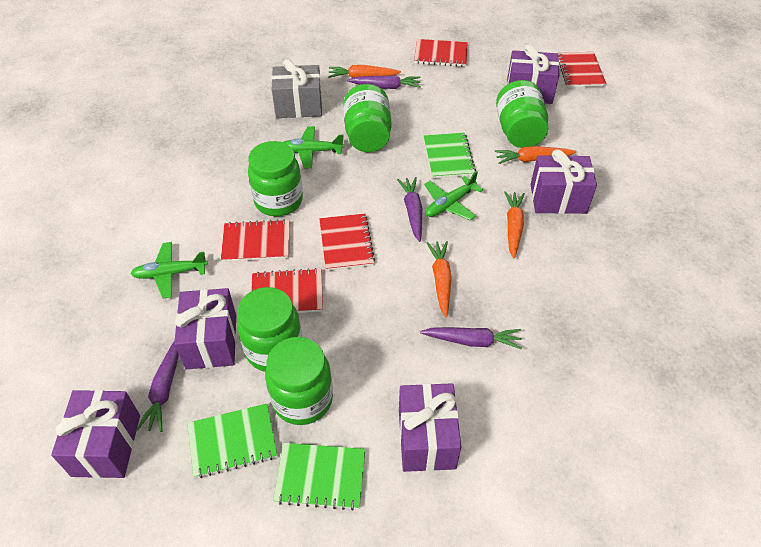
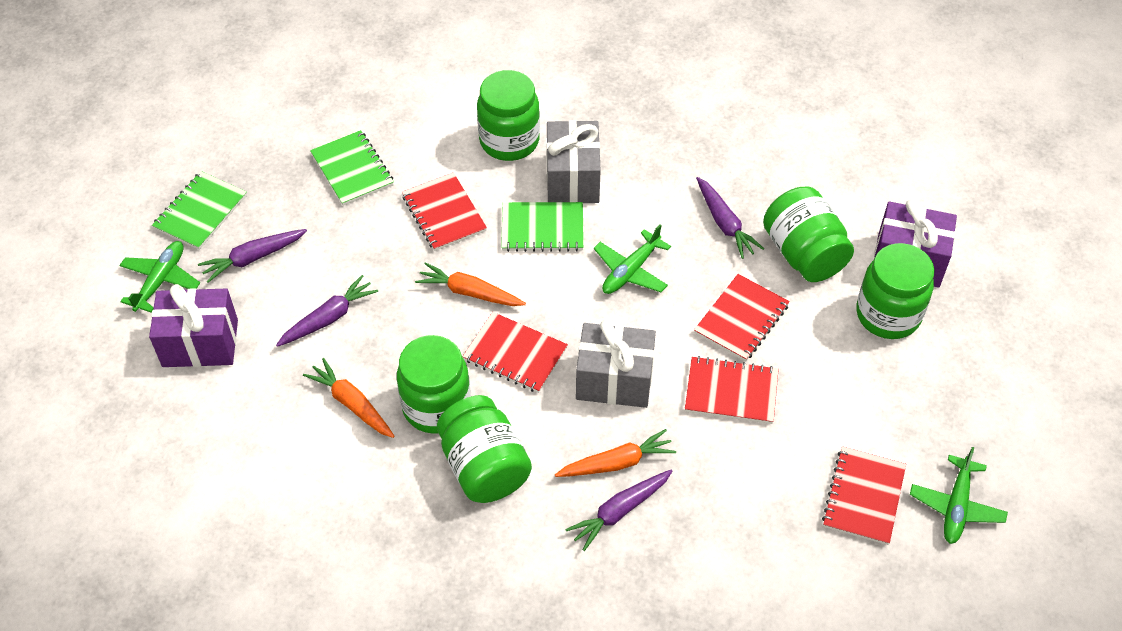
grey gift: 1 -> 2
orange carrot: 4 -> 3
purple gift: 5 -> 2

